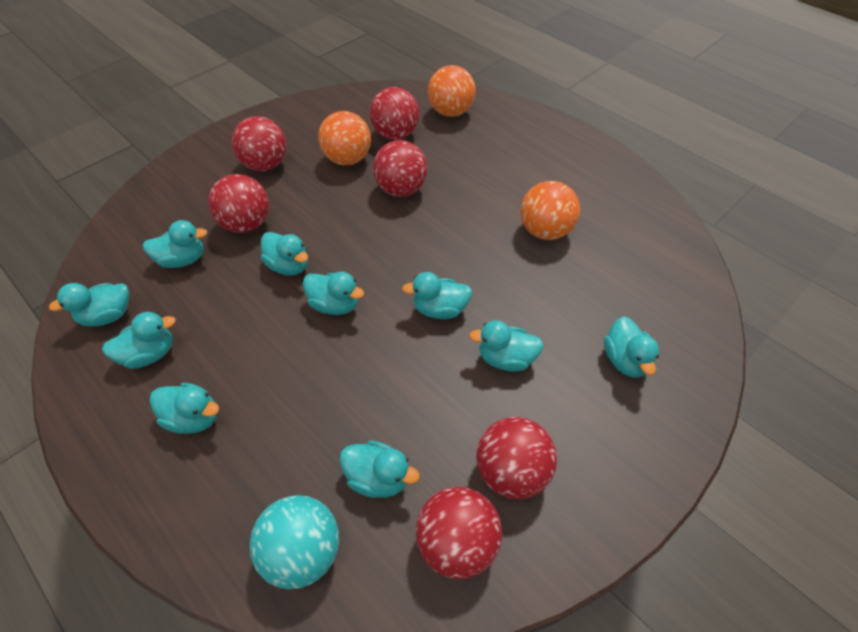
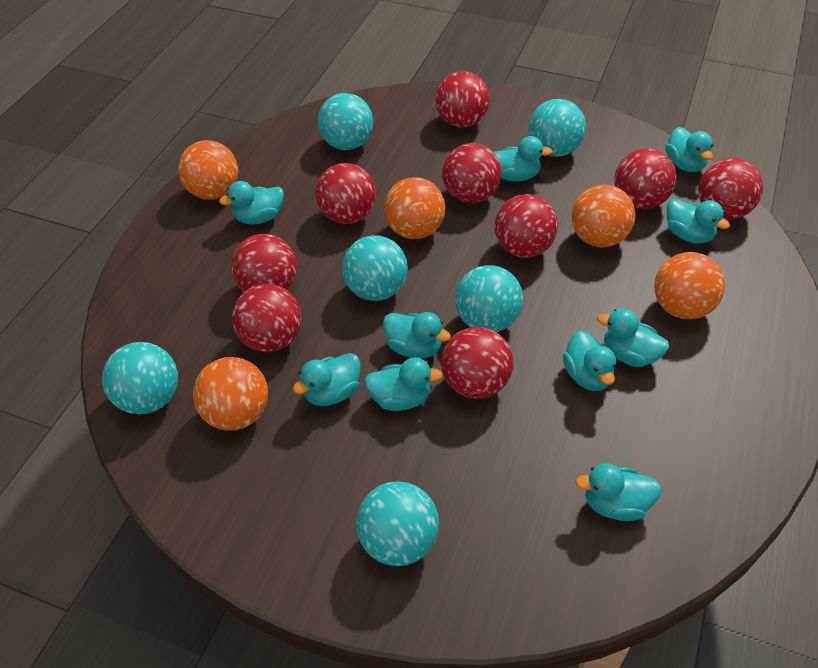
orange ball: 3 -> 5
red ball: 6 -> 9
turquoise ball: 1 -> 6

